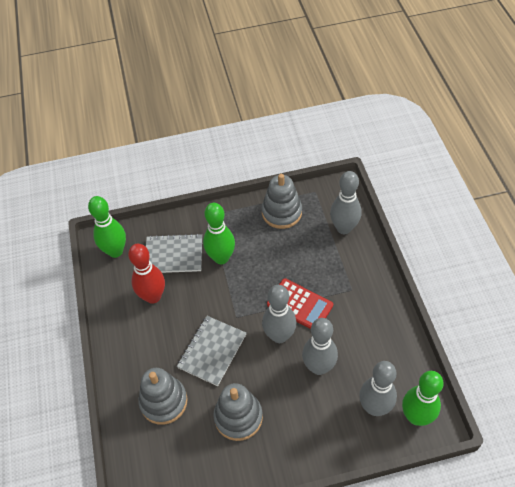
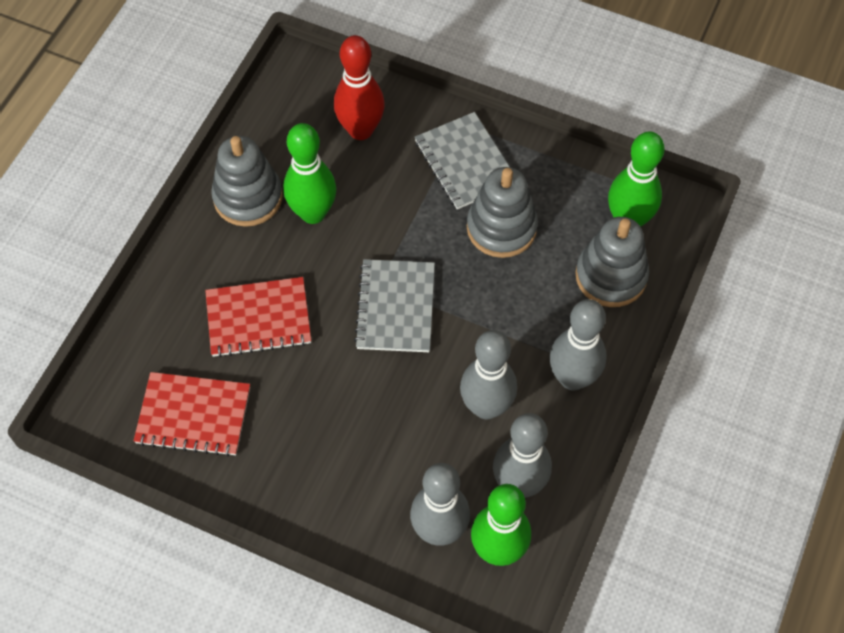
red calculator: 1 -> 0
red notebook: 0 -> 2

